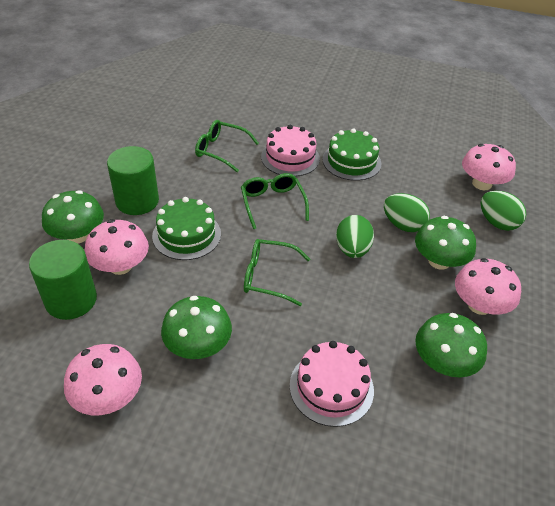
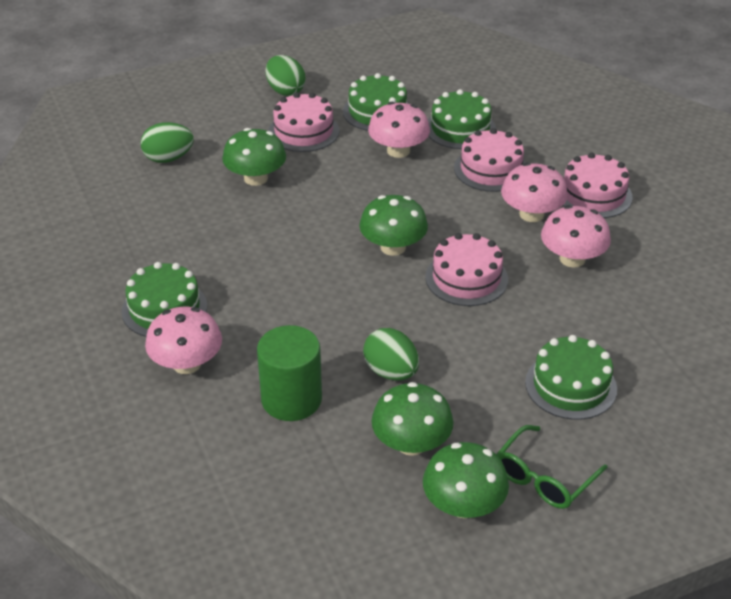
green cake: 2 -> 4
green cylinder: 2 -> 1
green glasses: 3 -> 1
pink cake: 2 -> 4

